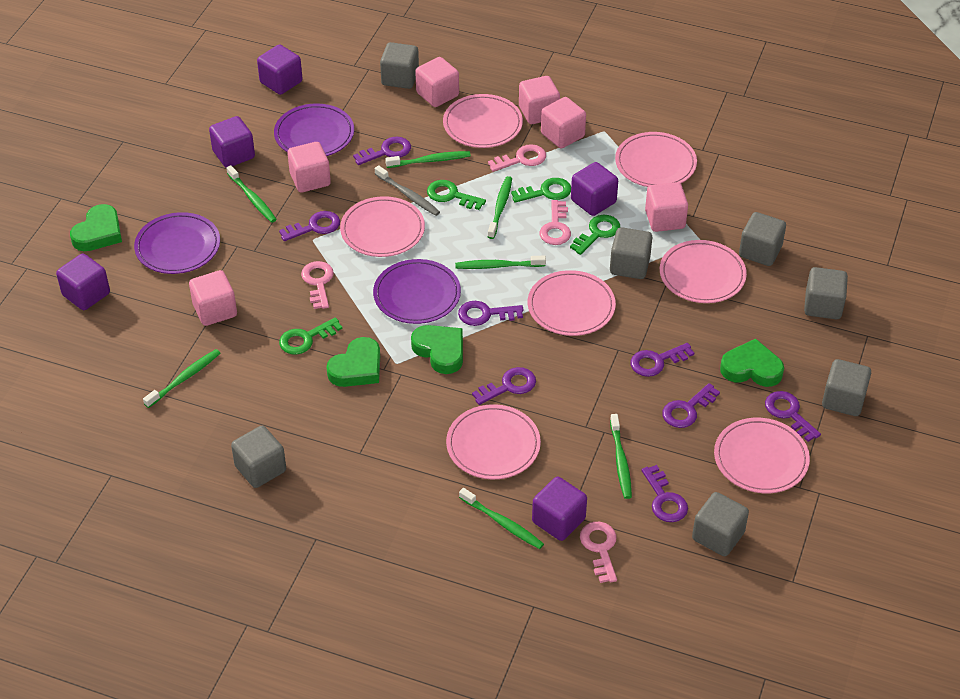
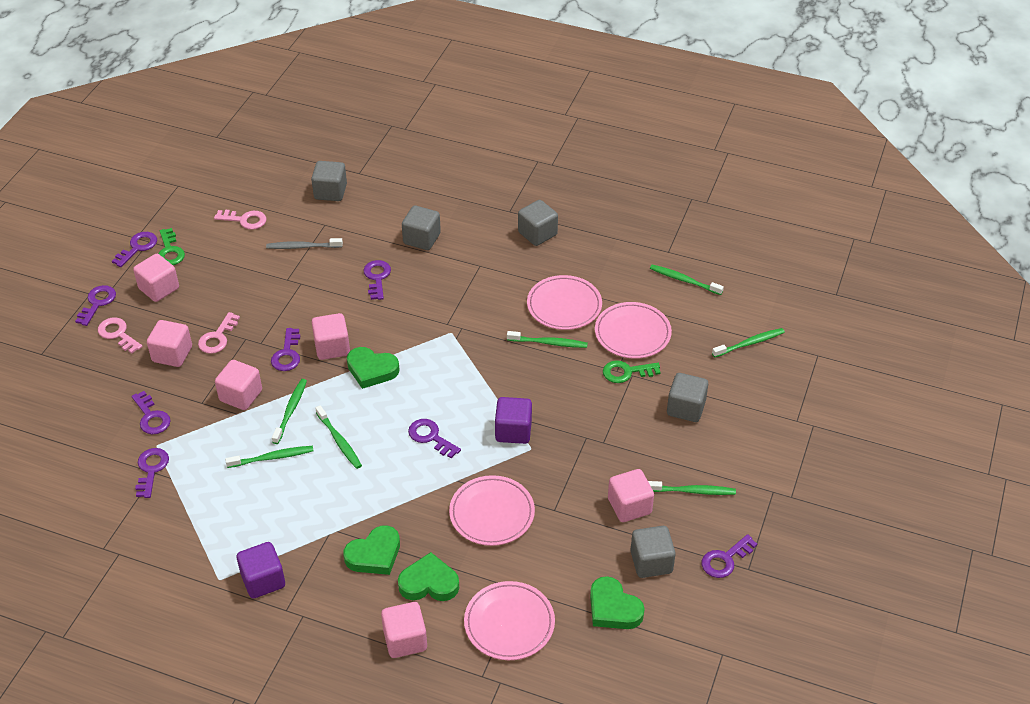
green key: 4 -> 2
grey cube: 7 -> 5
pink key: 4 -> 3
pink plate: 7 -> 4
purple cube: 5 -> 2
purple plate: 3 -> 0

